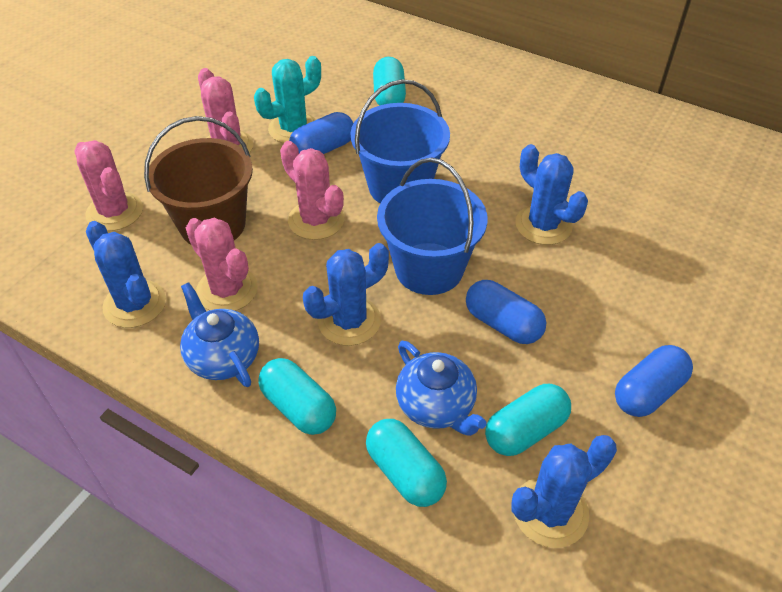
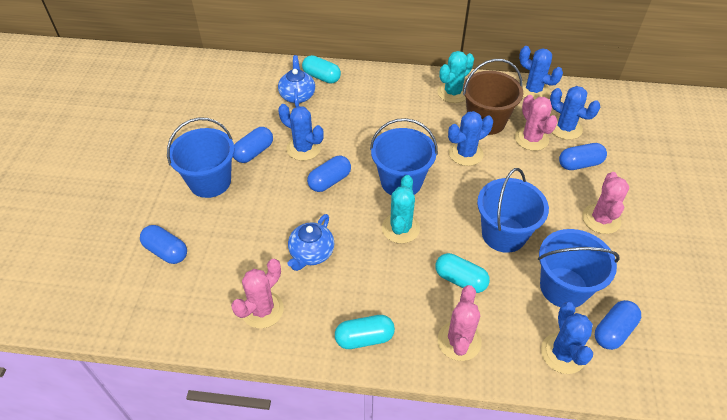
blue bucket: 2 -> 4
blue cactus: 4 -> 5
blue capsule: 3 -> 5
turquoise cactus: 1 -> 2
turquoise capsule: 4 -> 3

